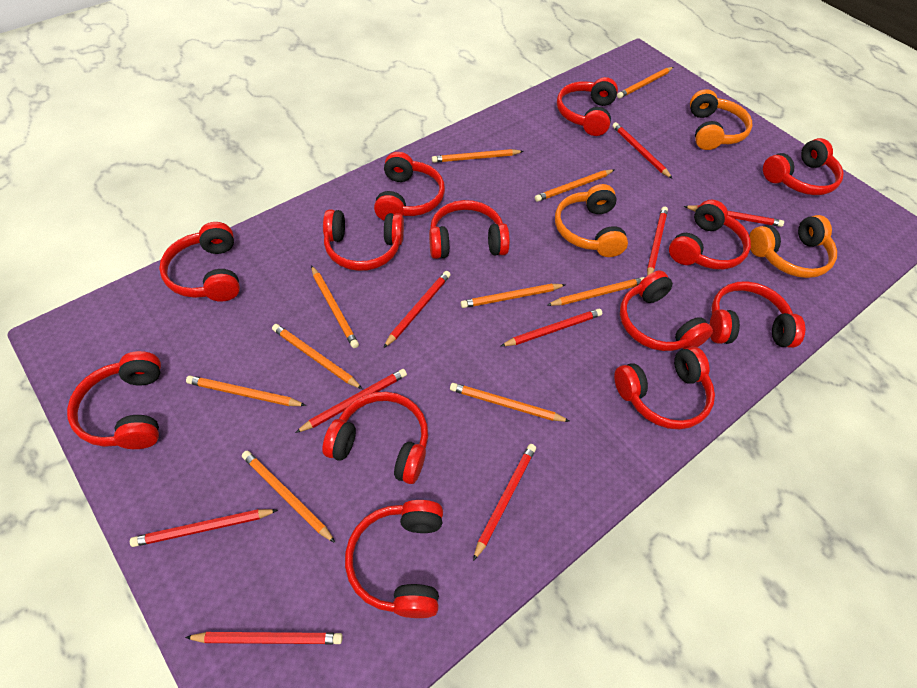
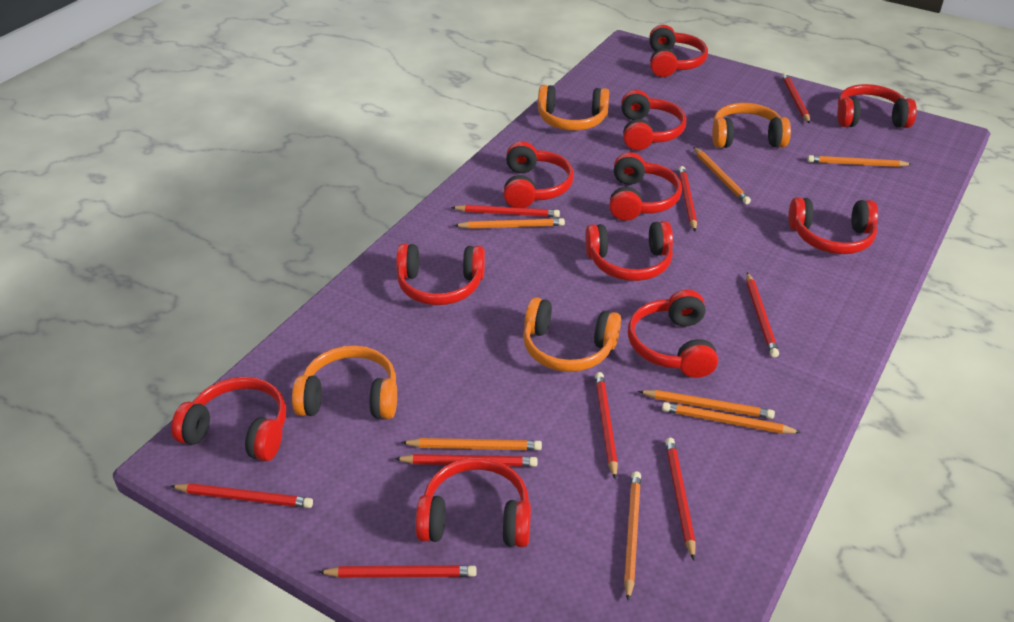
orange headphones: 3 -> 4
orange pencil: 10 -> 7
red headphones: 13 -> 11

